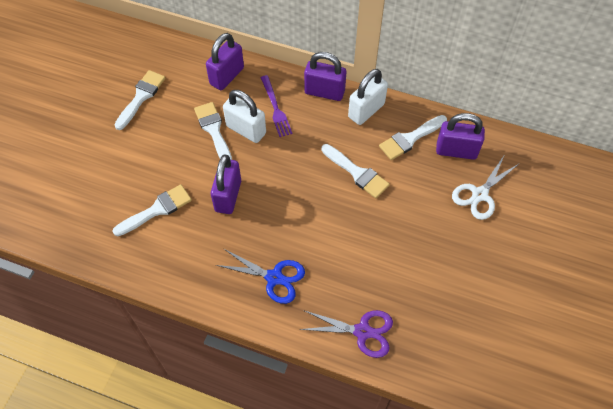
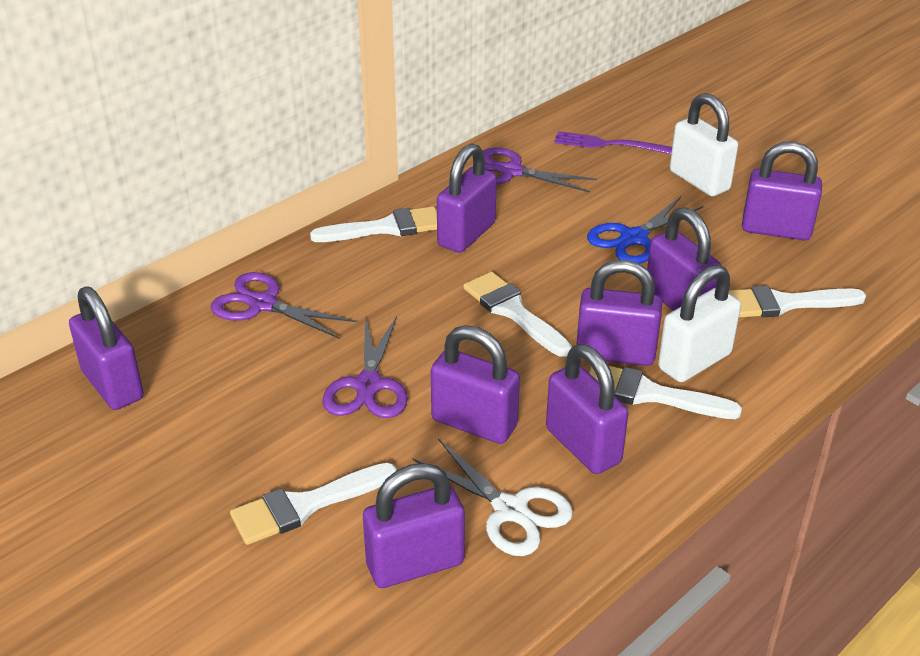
purple padlock: 4 -> 8
purple scissors: 1 -> 3

